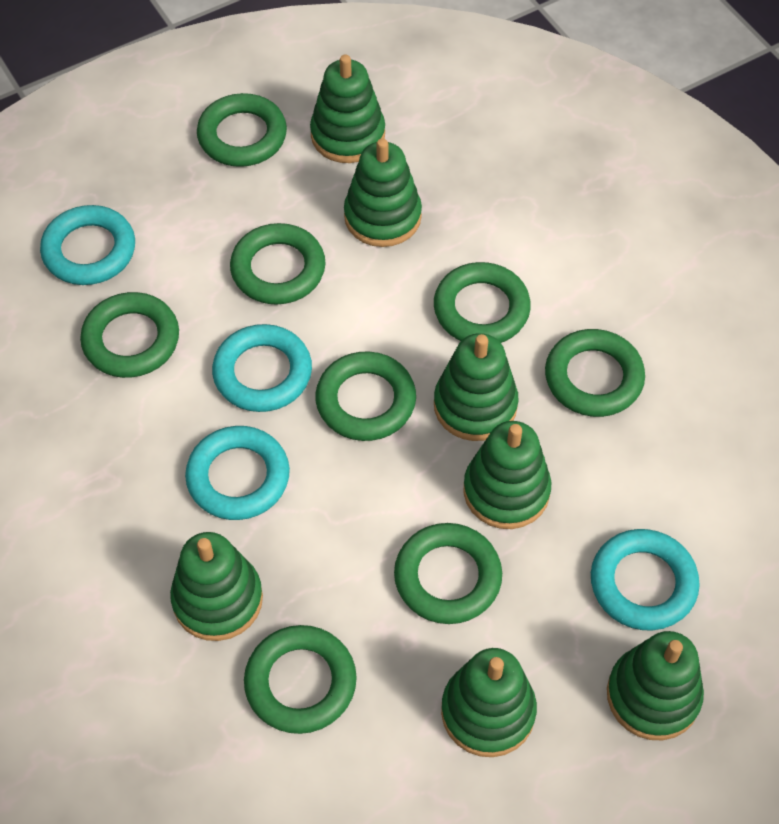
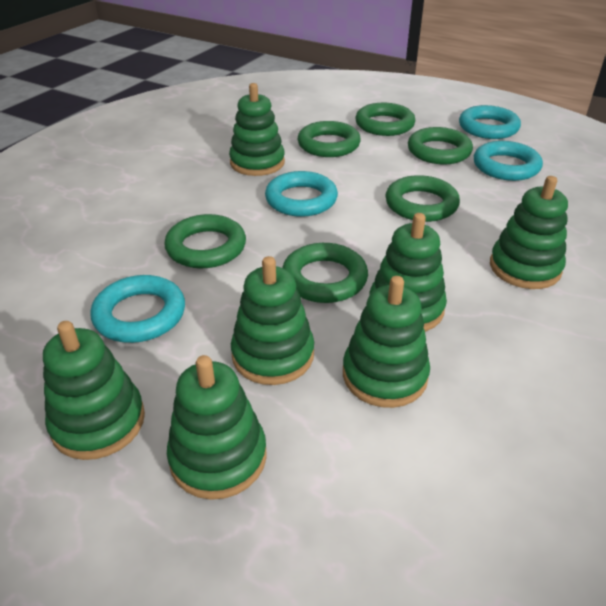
green ring: 8 -> 6

